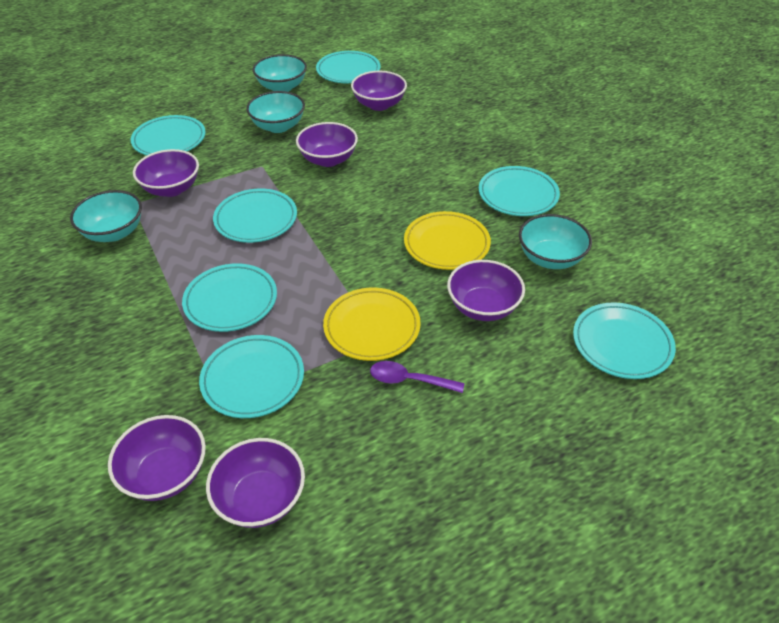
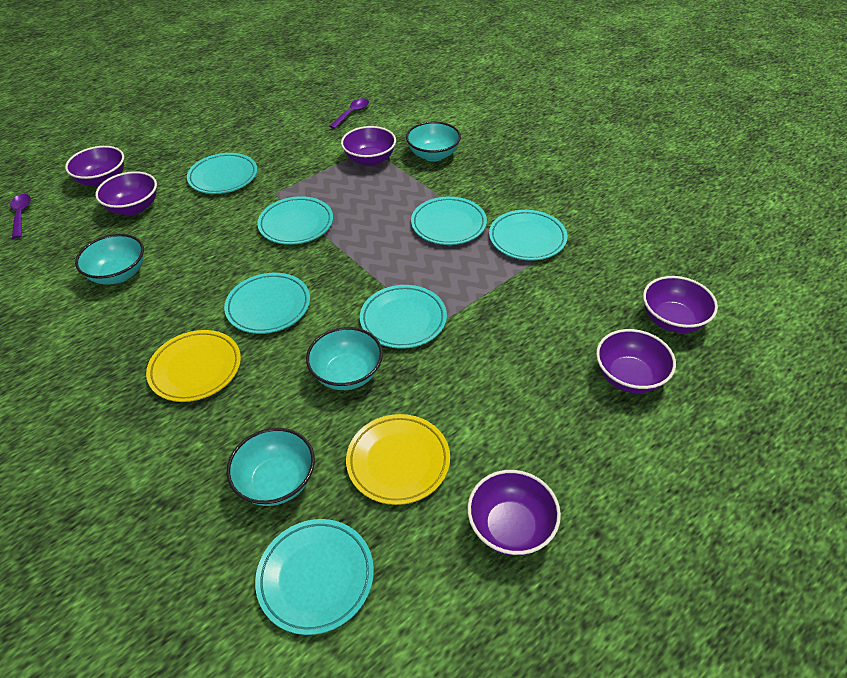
purple spoon: 1 -> 2

